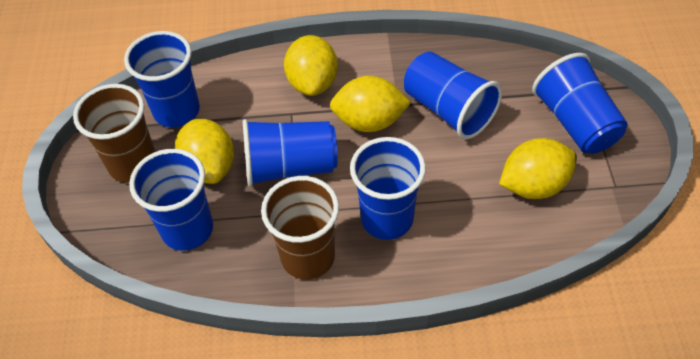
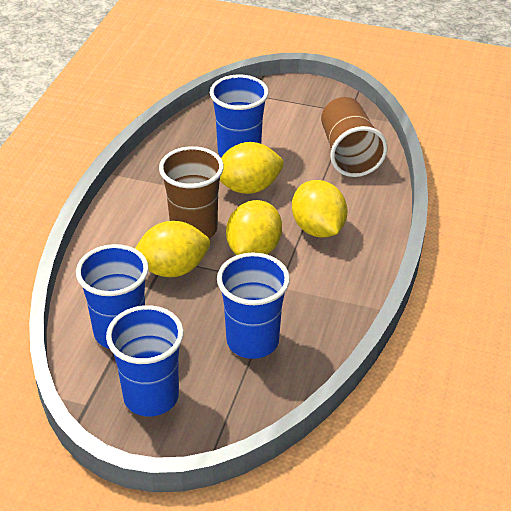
blue cup: 6 -> 4

